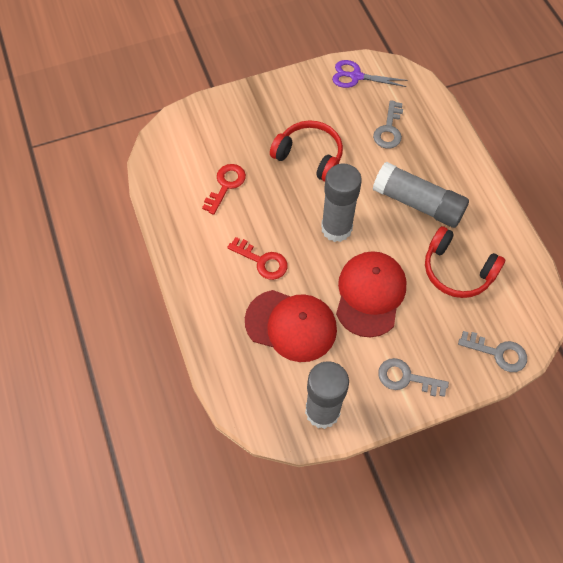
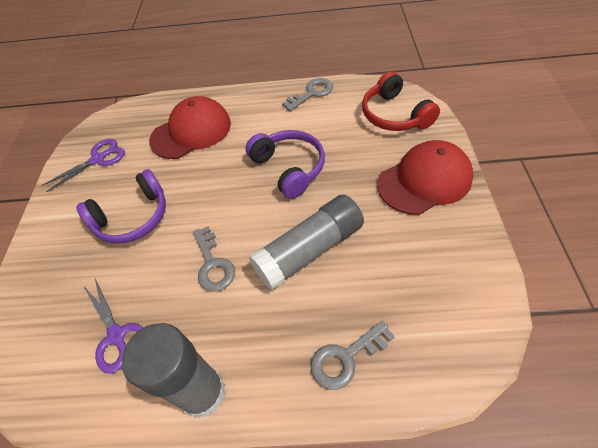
grey glue stick: 3 -> 2
purple headphones: 0 -> 2
purple scissors: 1 -> 2
red headphones: 2 -> 1
red key: 2 -> 0

